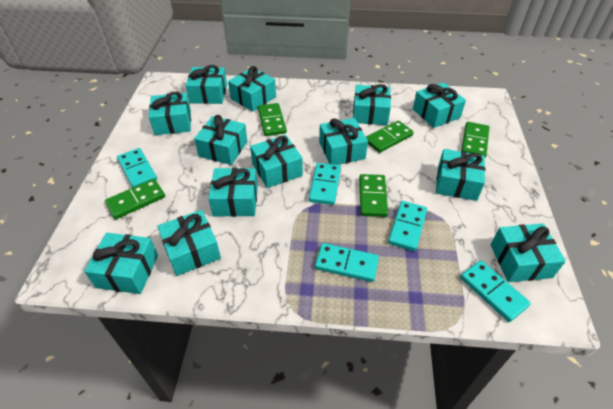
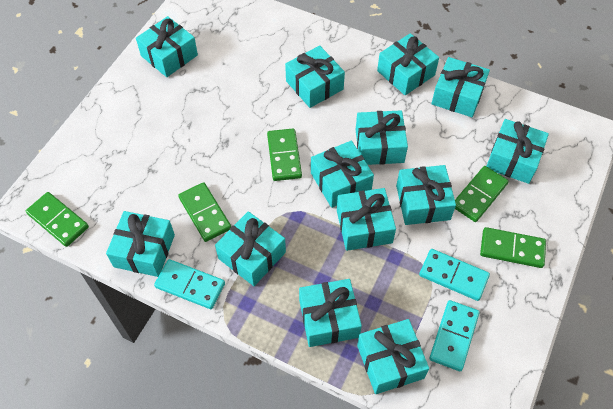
turquoise domino: 5 -> 3

